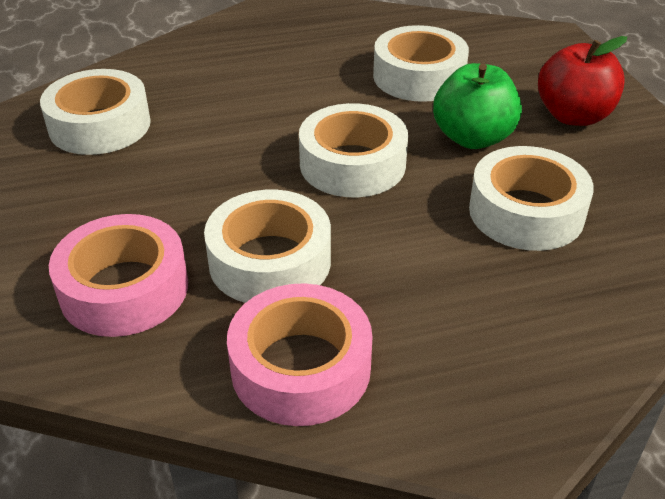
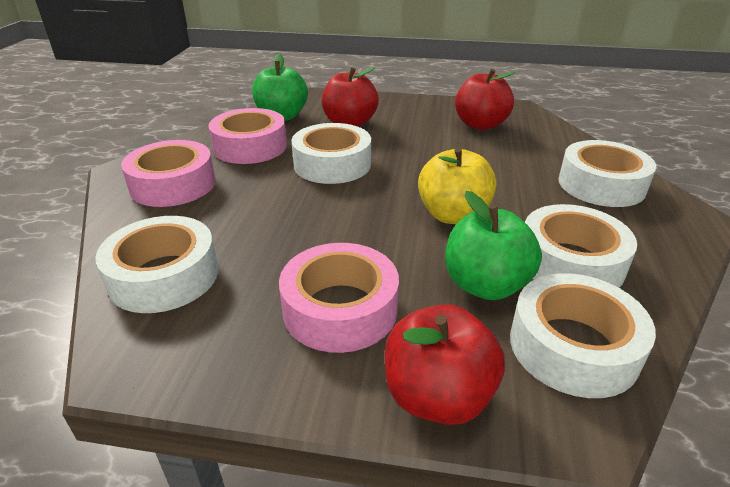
green apple: 1 -> 2
pink tape: 2 -> 3
red apple: 1 -> 3
yellow apple: 0 -> 1

